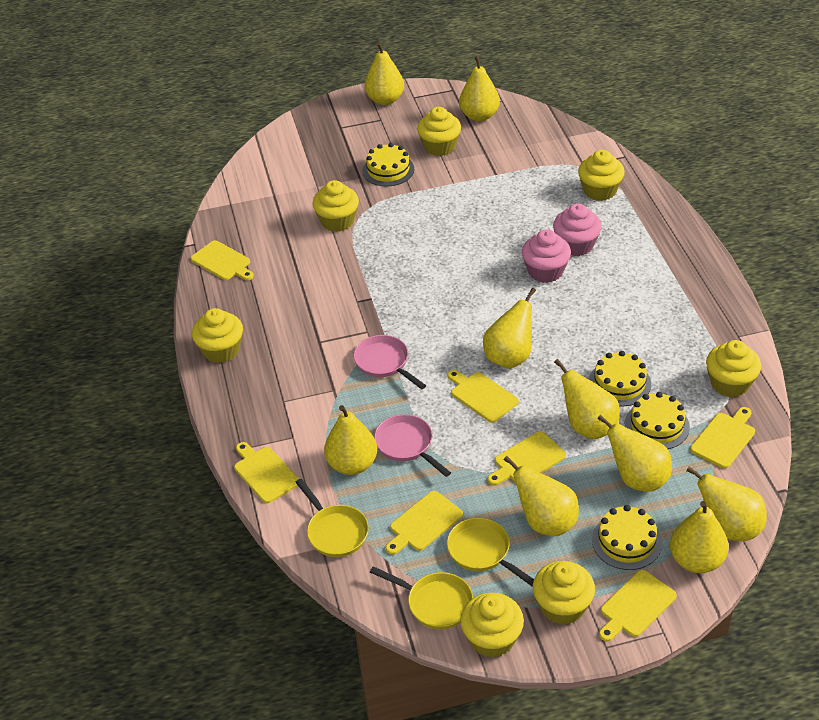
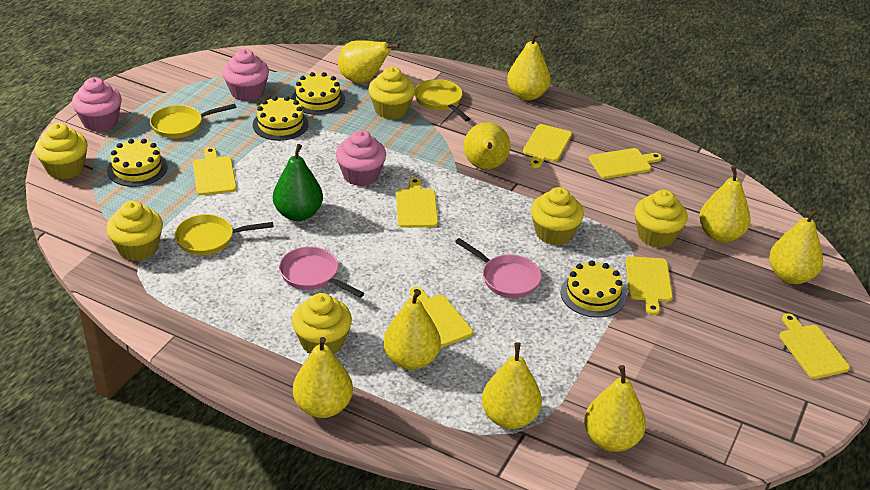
green pear: 0 -> 1
pink cupcake: 2 -> 3
yellow cupcake: 7 -> 6

